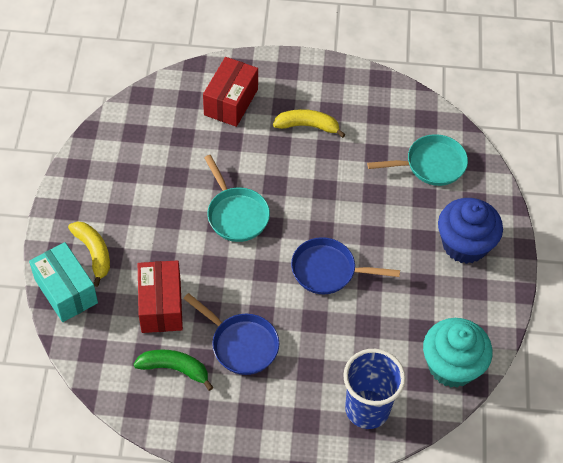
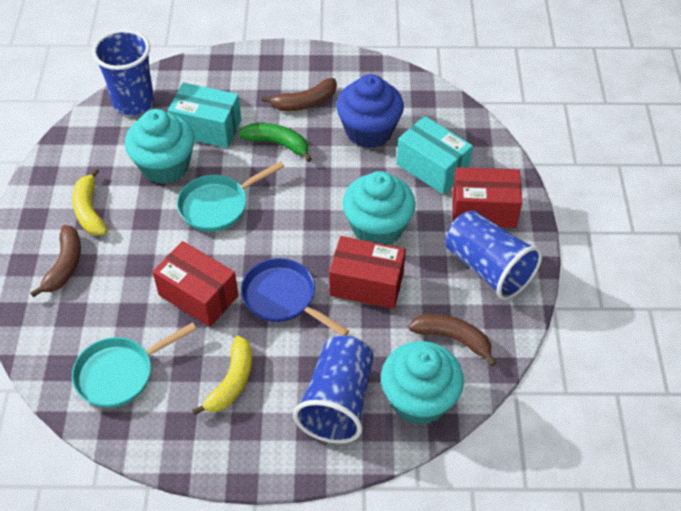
blue cup: 1 -> 3
blue pan: 2 -> 1
brown banana: 0 -> 3
red box: 2 -> 3
turquoise box: 1 -> 2
turquoise cupcake: 1 -> 3

